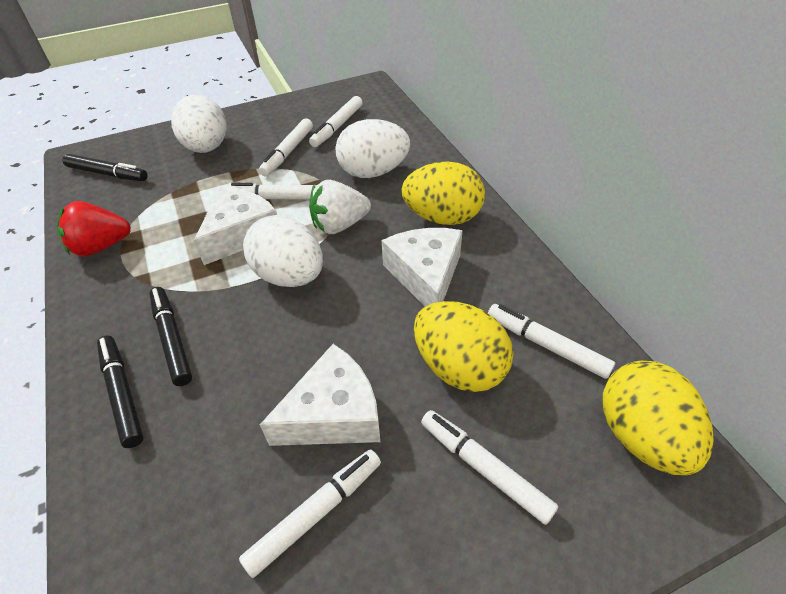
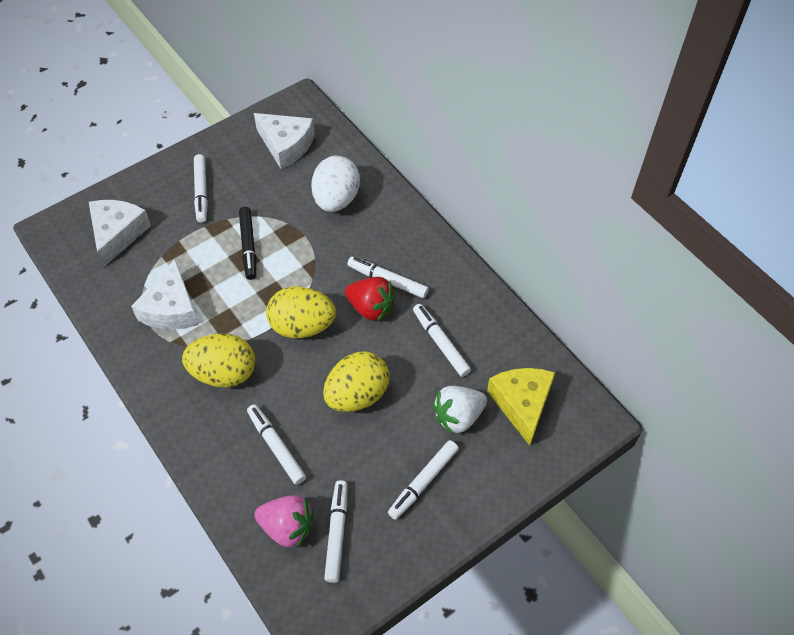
black marker: 3 -> 1
pink strawberry: 0 -> 1
white egg: 3 -> 1
yellow cheese: 0 -> 1

